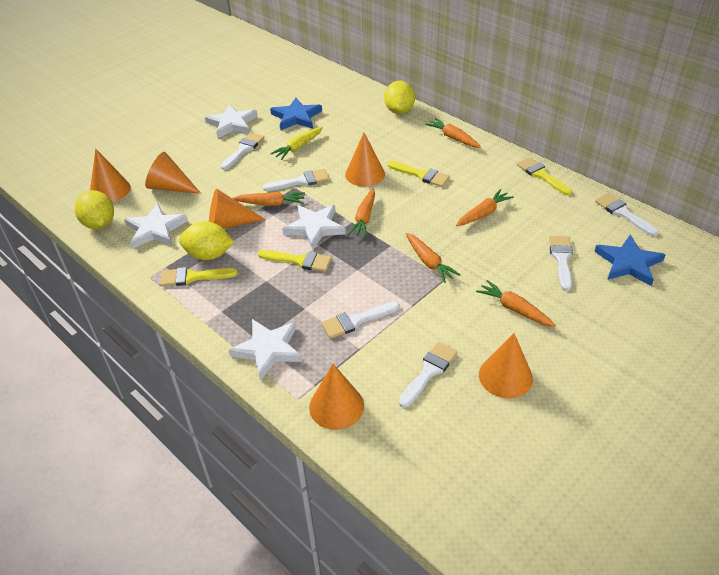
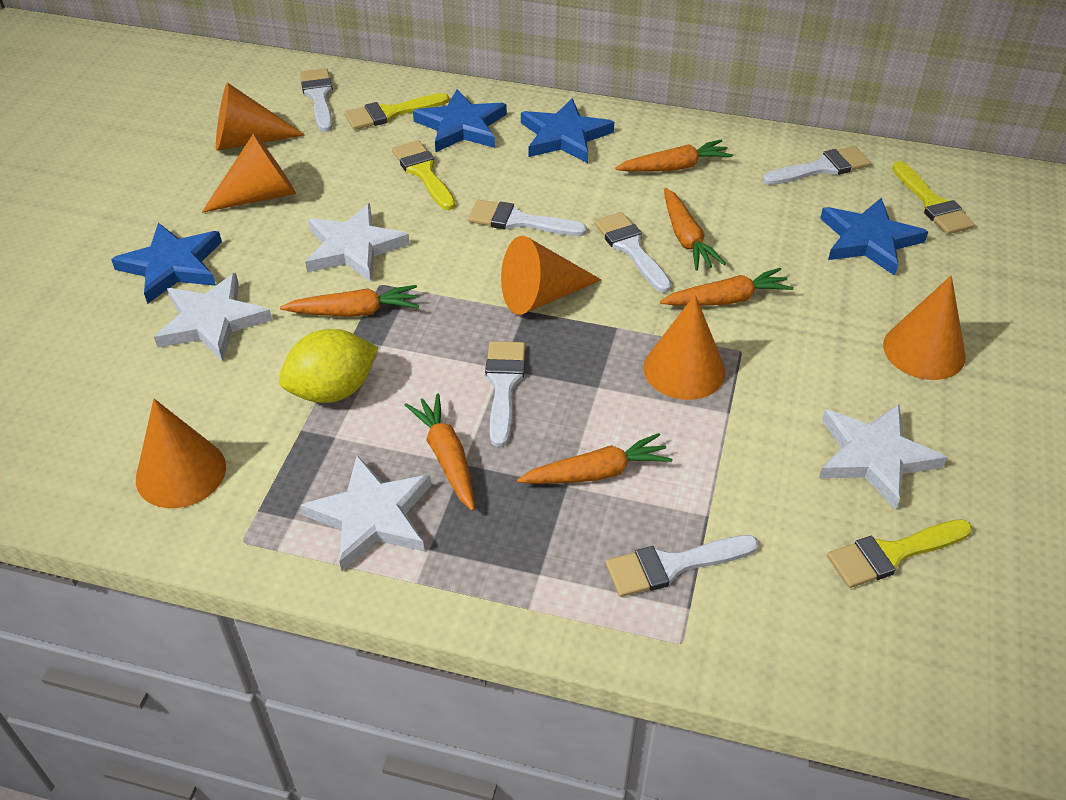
blue star: 2 -> 4
yellow carrot: 1 -> 0
yellow lemon: 3 -> 1

